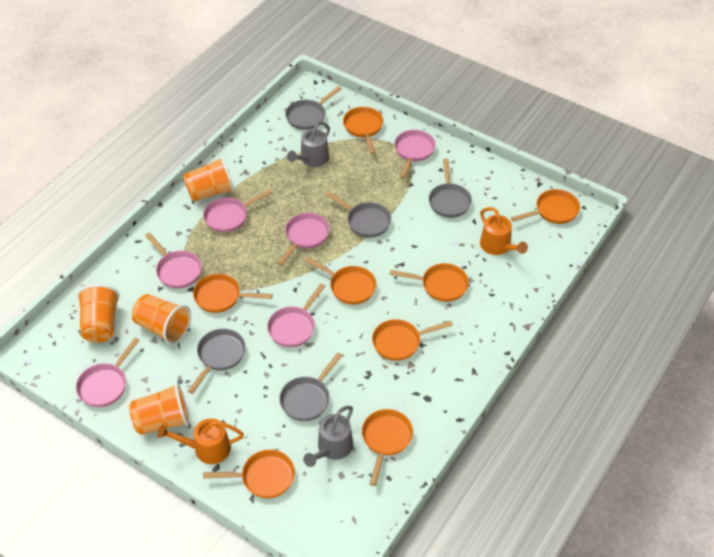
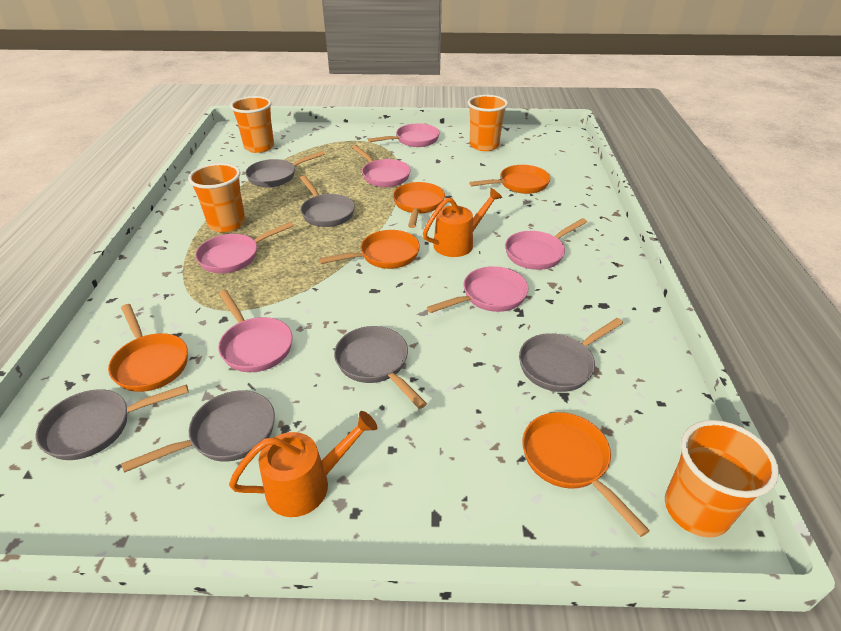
grey pan: 5 -> 6
grey watering can: 2 -> 0
orange pan: 8 -> 5

